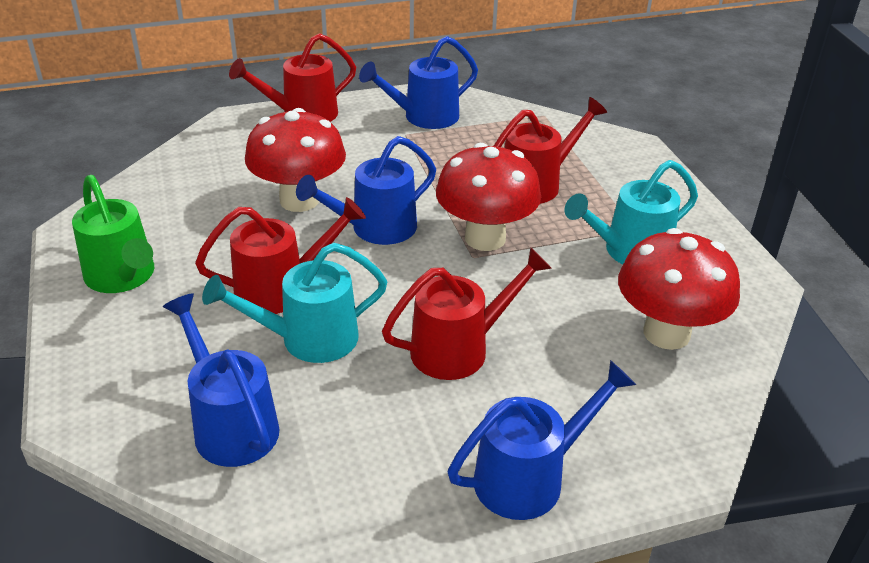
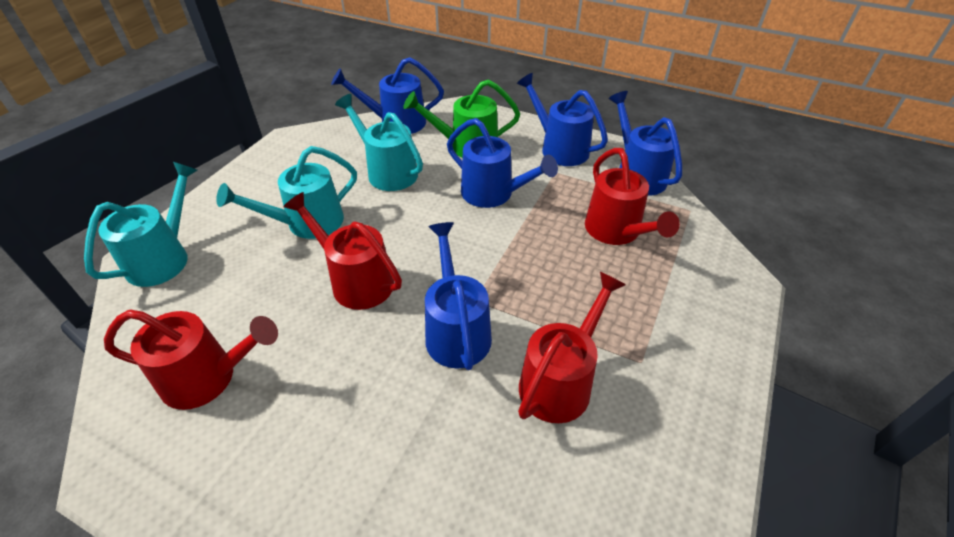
blue watering can: 4 -> 5
red mushroom: 3 -> 0
turquoise watering can: 2 -> 3

